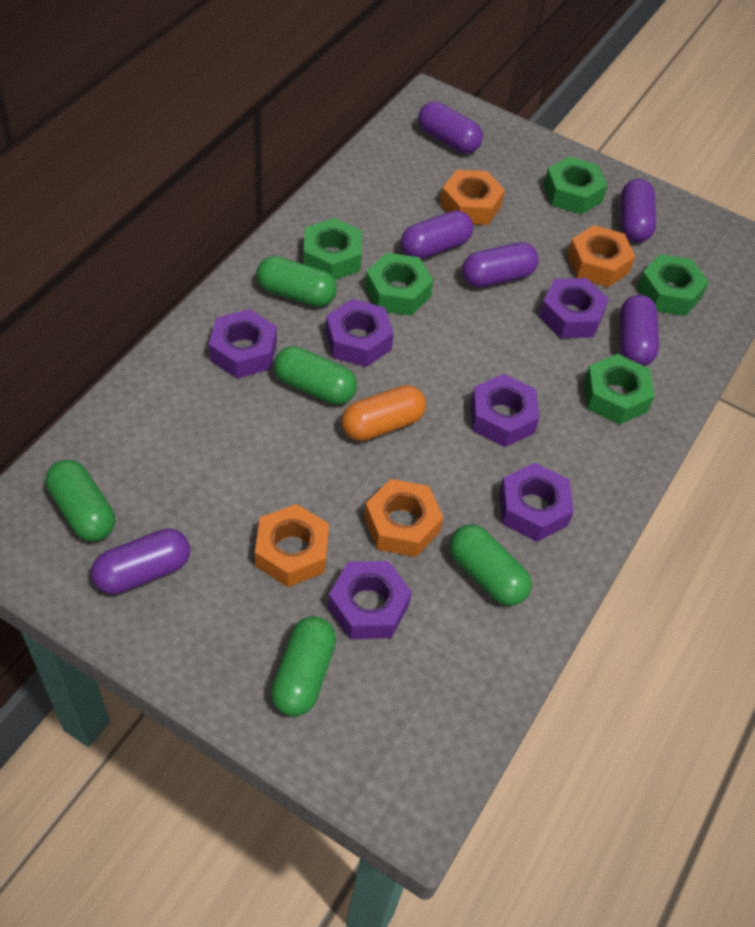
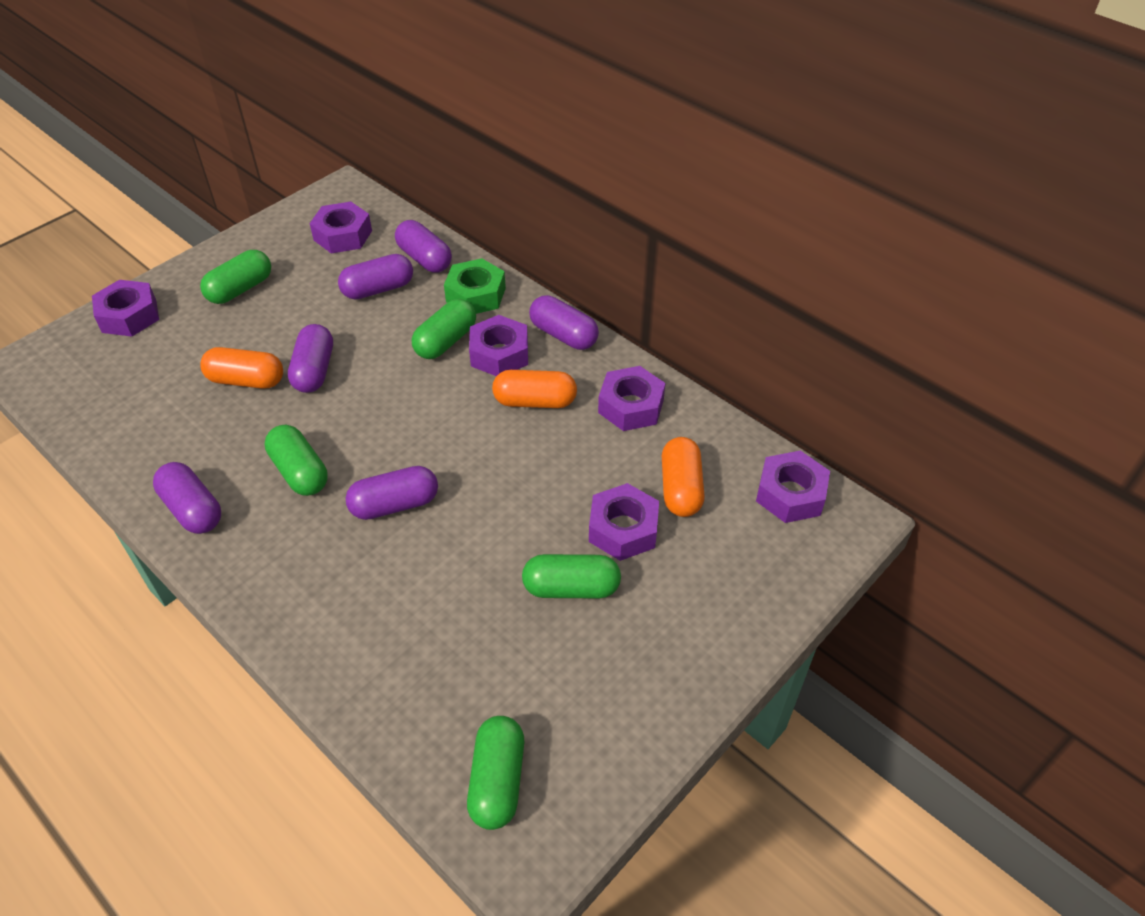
green nut: 5 -> 1
orange capsule: 1 -> 3
orange nut: 4 -> 0

